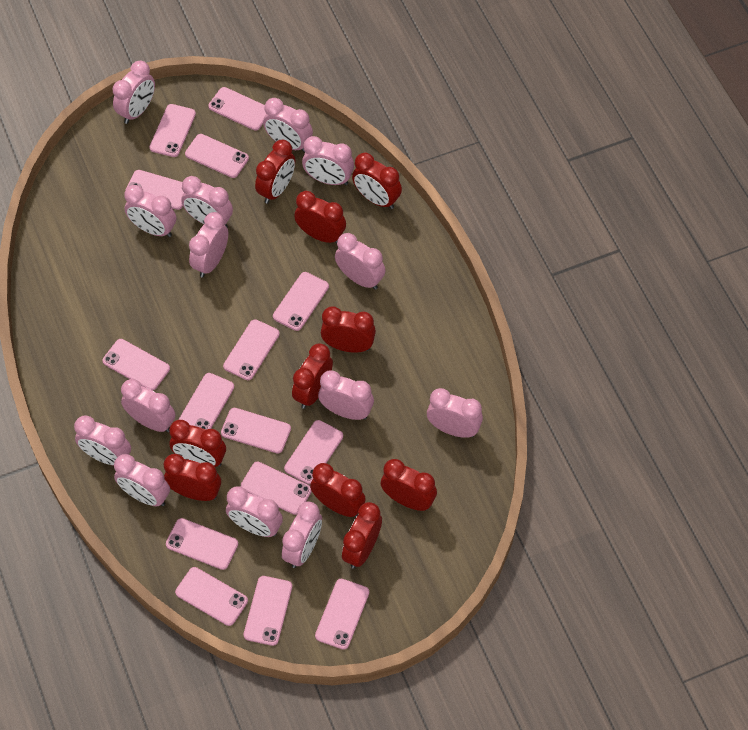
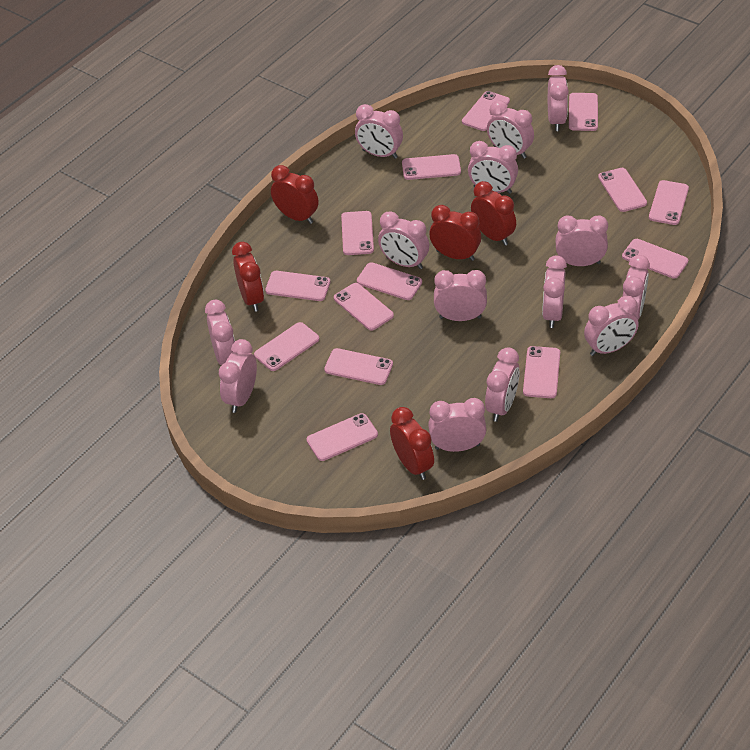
pink phone: 15 -> 14
red clock: 10 -> 5

